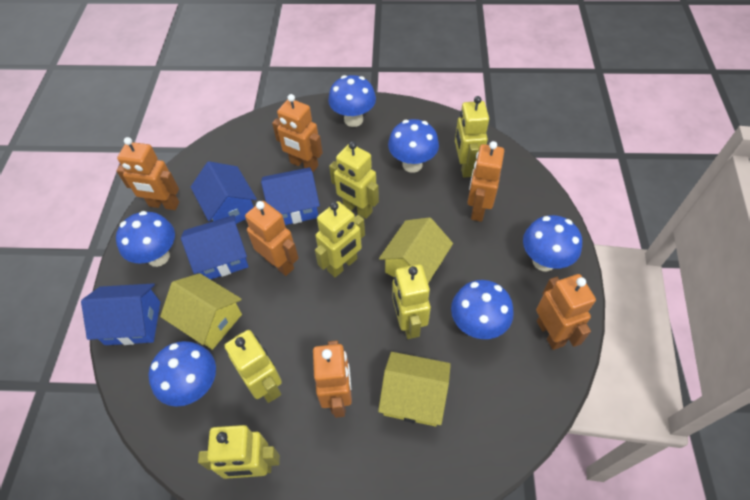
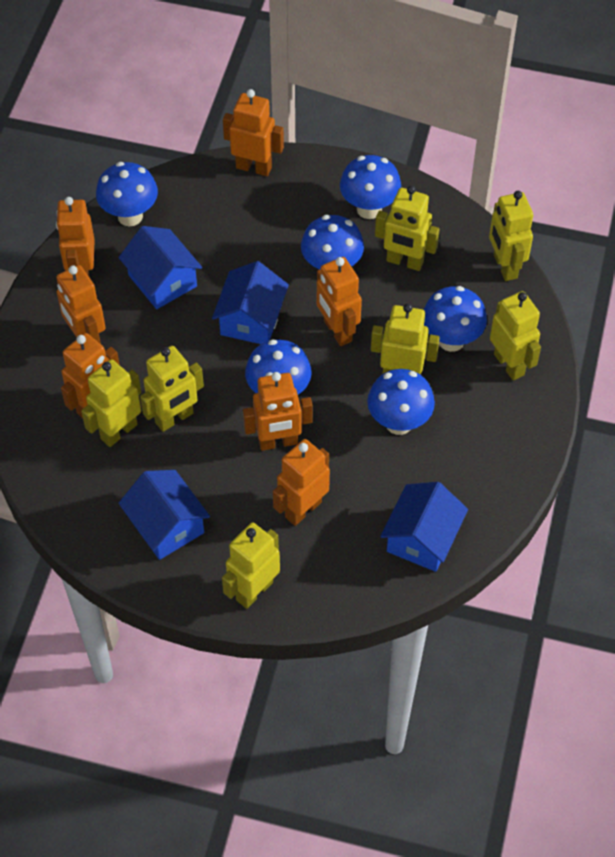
orange robot: 6 -> 7
yellow house: 3 -> 0
yellow robot: 6 -> 7

